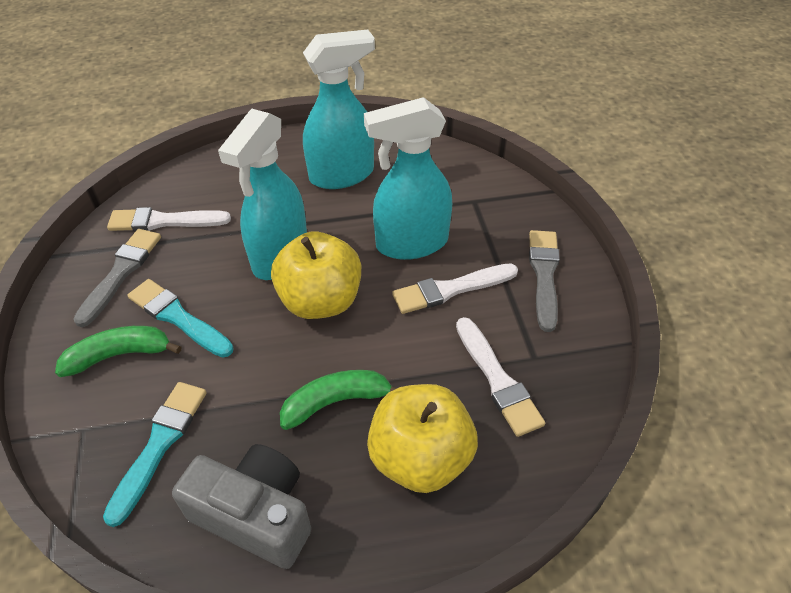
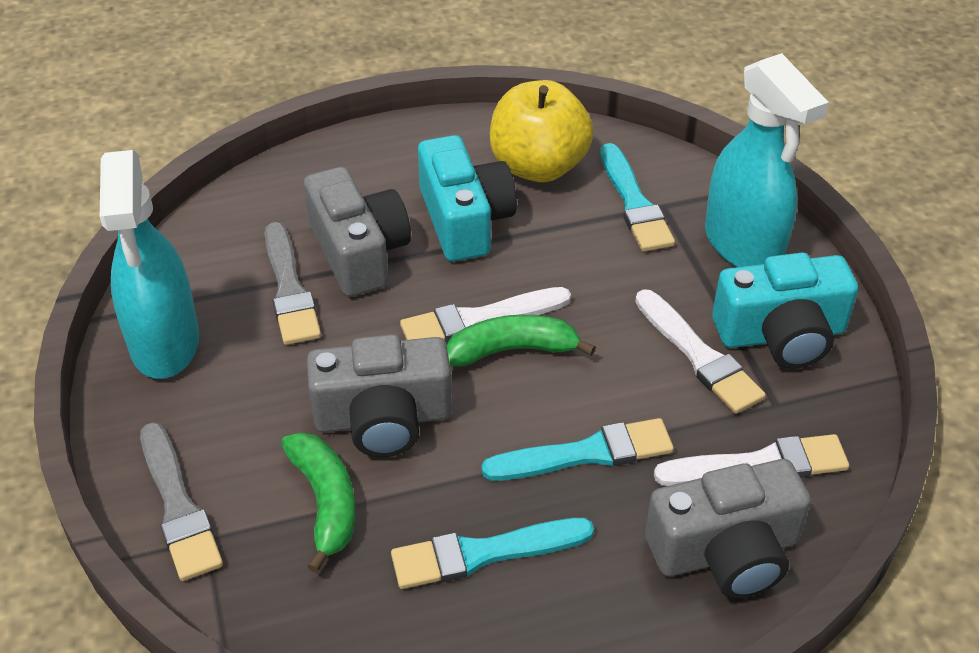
grey camera: 1 -> 3
turquoise brush: 2 -> 3
turquoise camera: 0 -> 2
turquoise spray bottle: 3 -> 2
yellow apple: 2 -> 1

